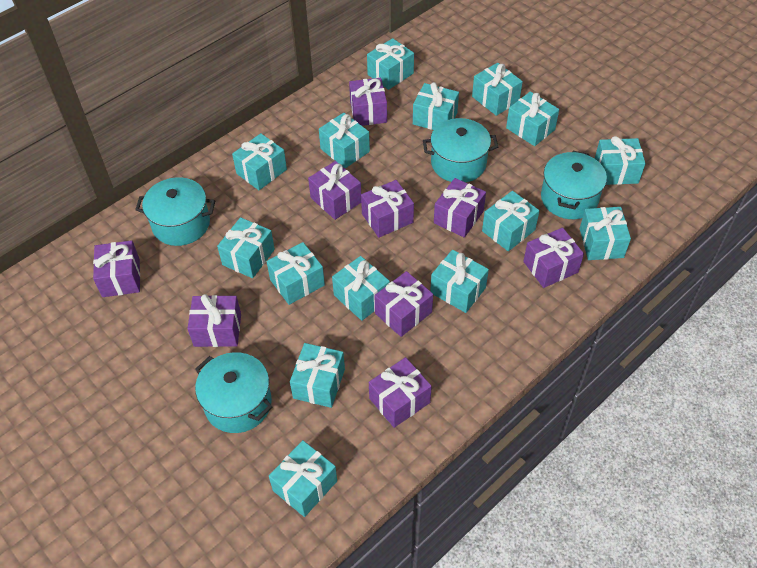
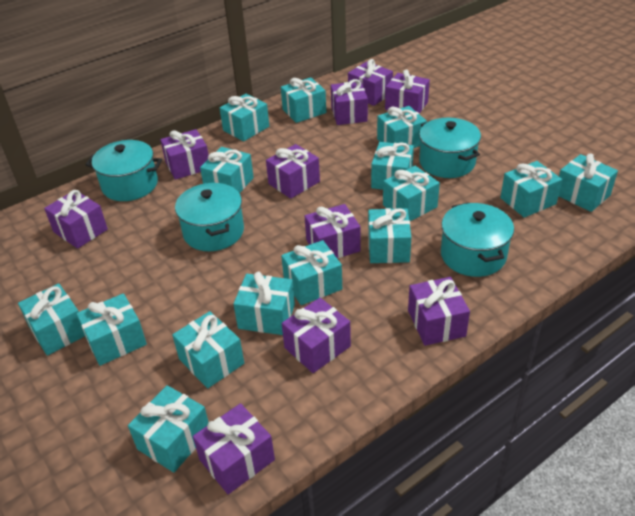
purple gift: 9 -> 10

